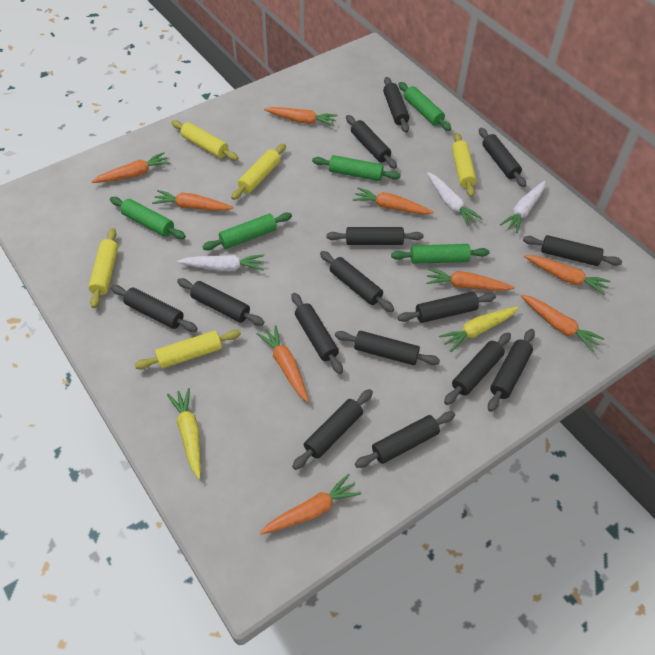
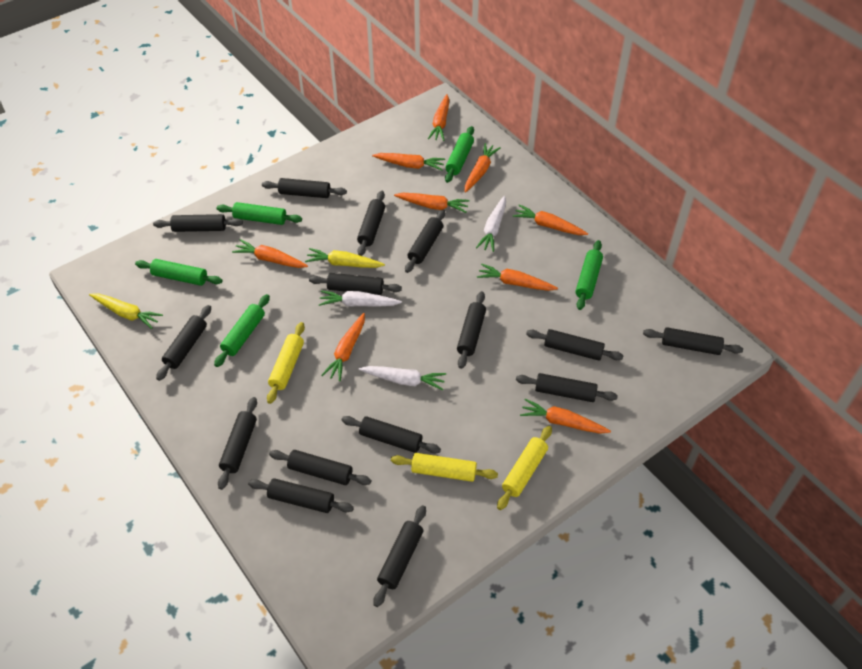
yellow rolling pin: 5 -> 3

